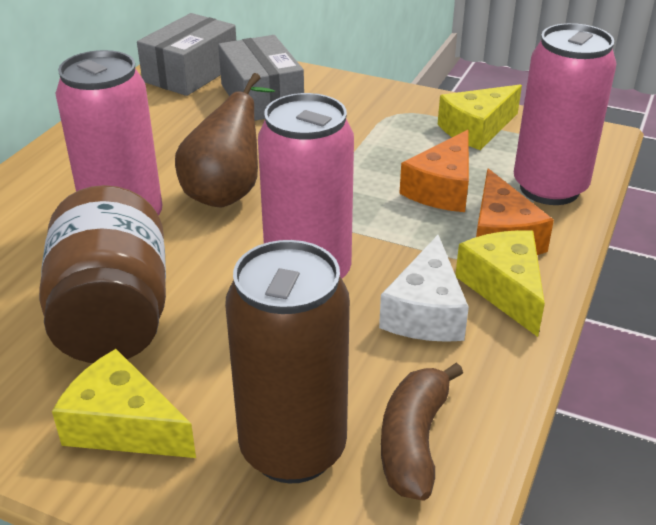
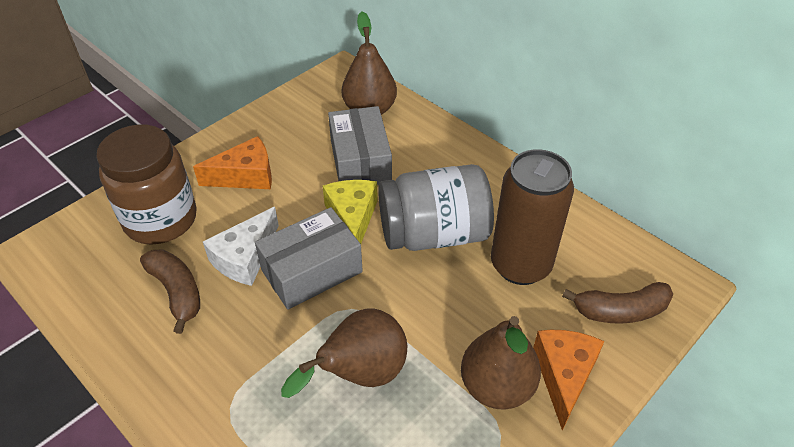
brown banana: 1 -> 2
brown pear: 1 -> 3
grey jar: 0 -> 1
pink can: 3 -> 0
yellow cheese: 3 -> 1

